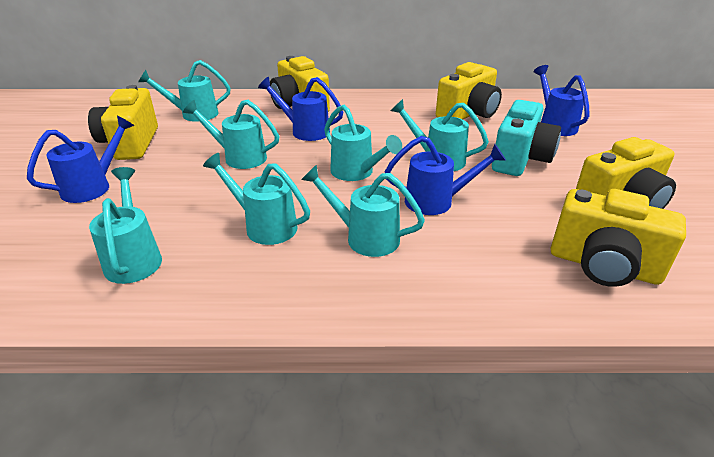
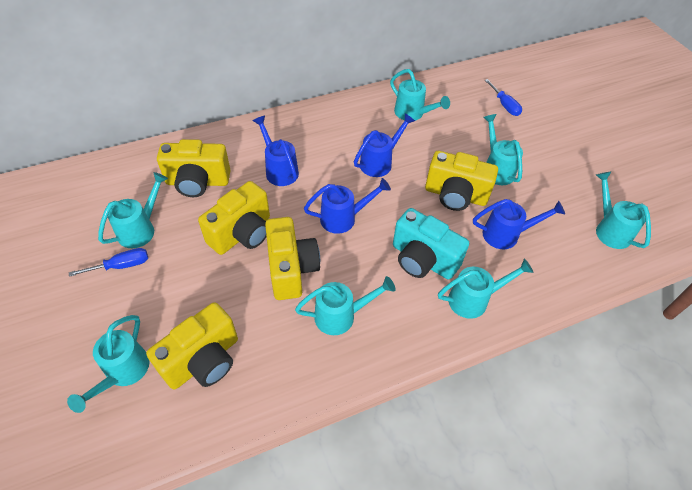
blue screwdriver: 0 -> 2

